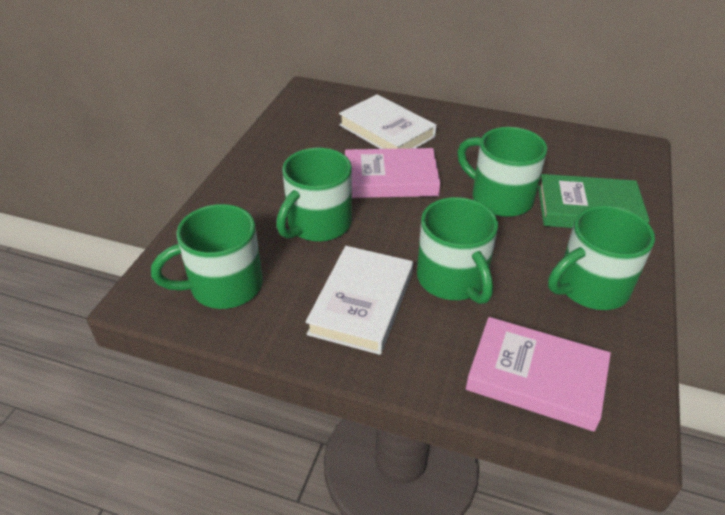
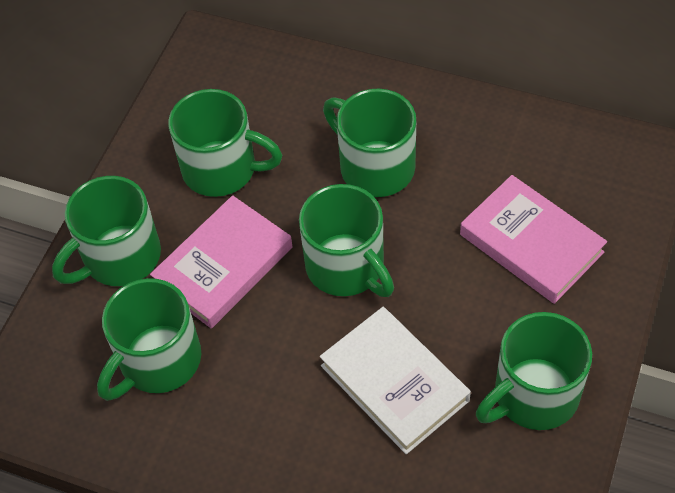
green book: 1 -> 0
green mug: 5 -> 6
white book: 2 -> 1

